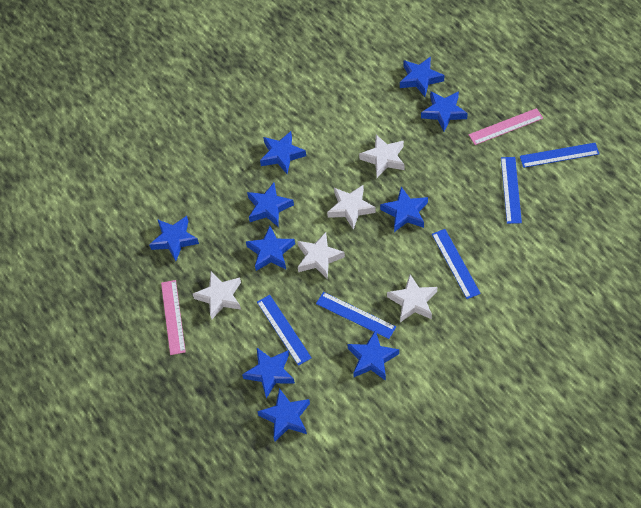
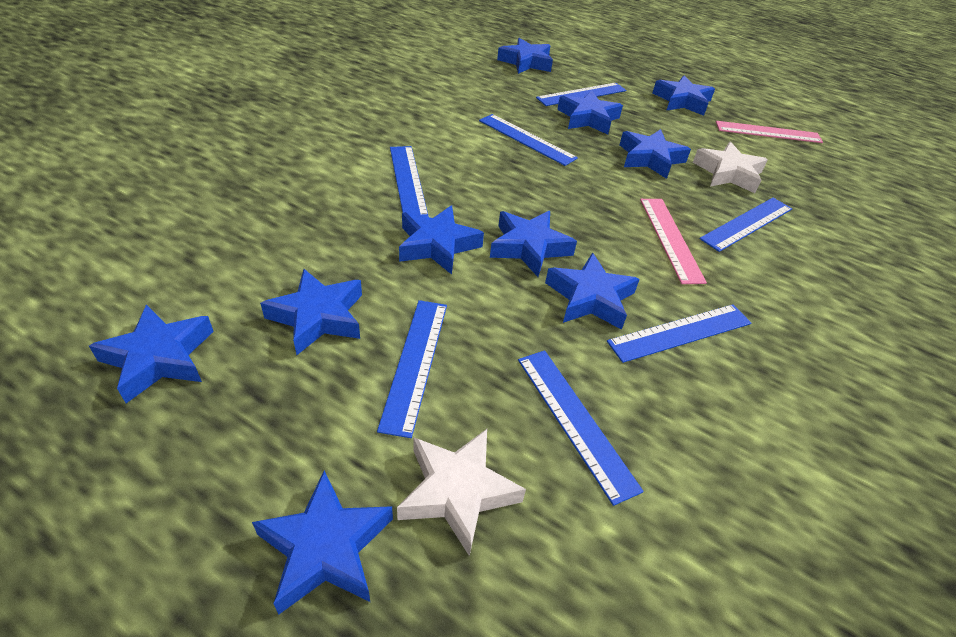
blue ruler: 5 -> 7
white star: 5 -> 2

